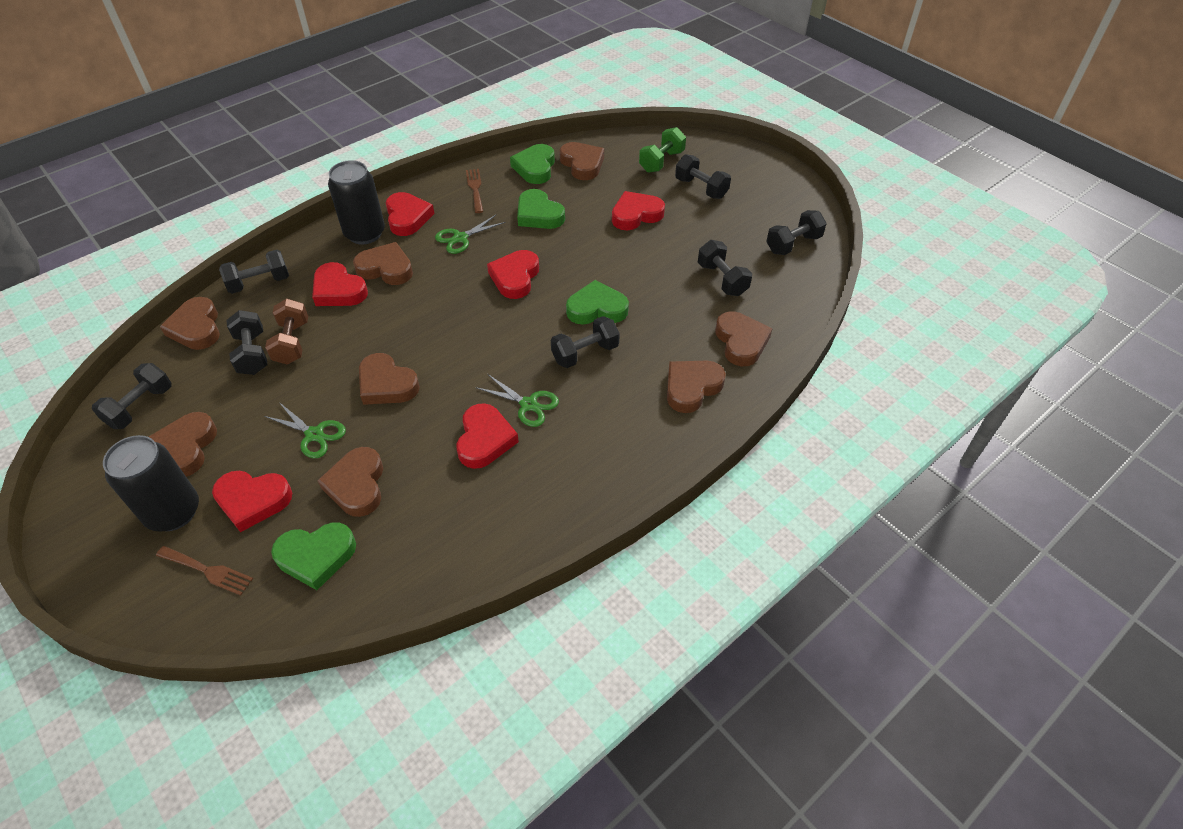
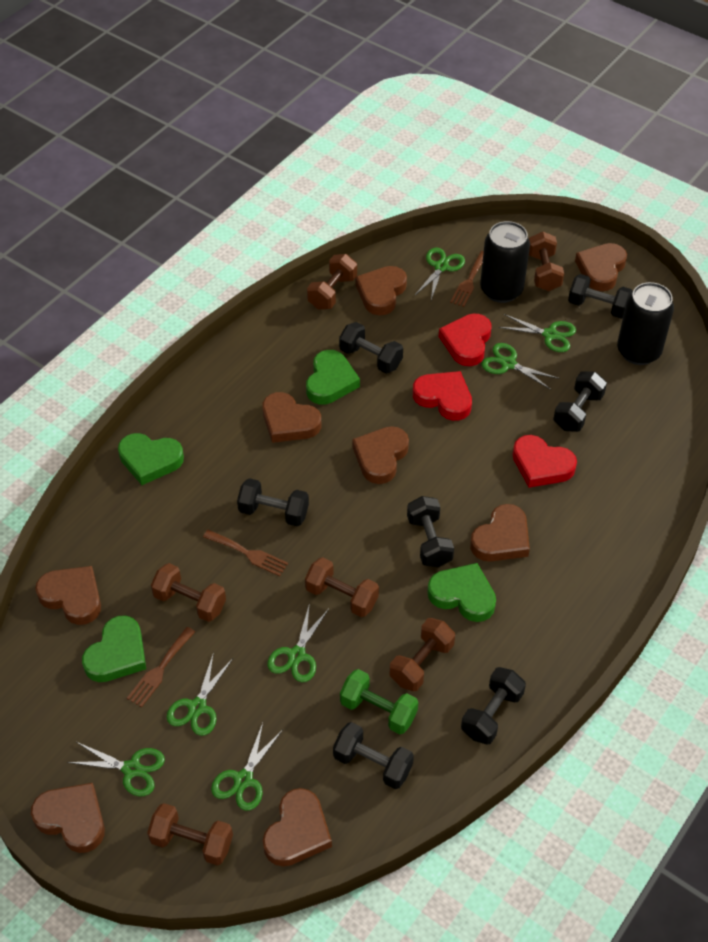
brown dumbbell: 1 -> 6
brown fork: 2 -> 3
green scissors: 3 -> 7
red heart: 6 -> 3

